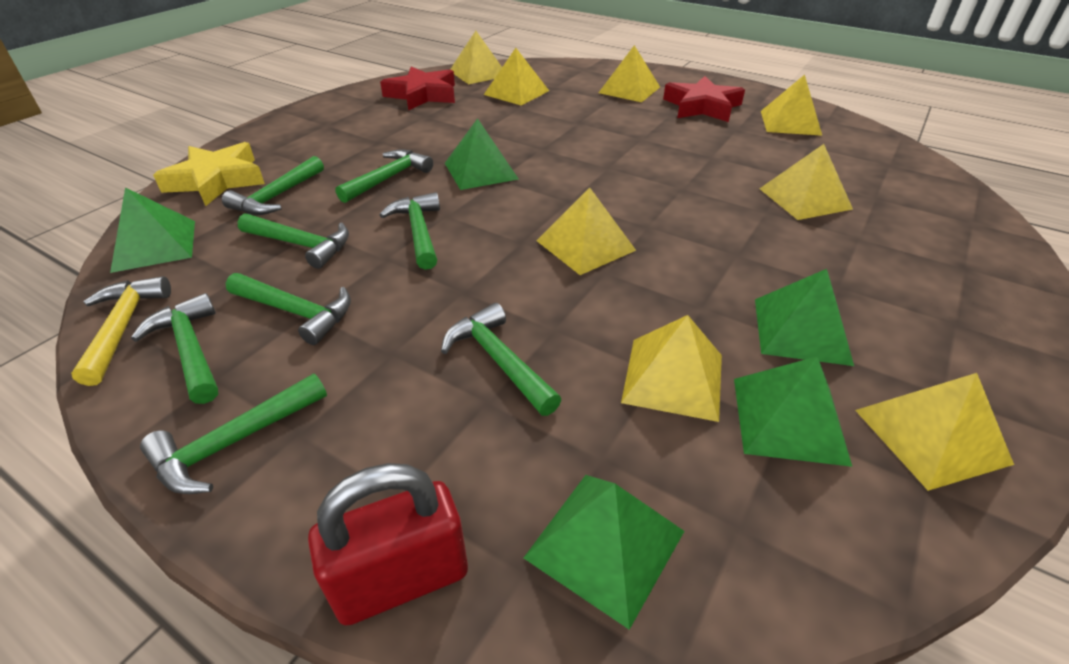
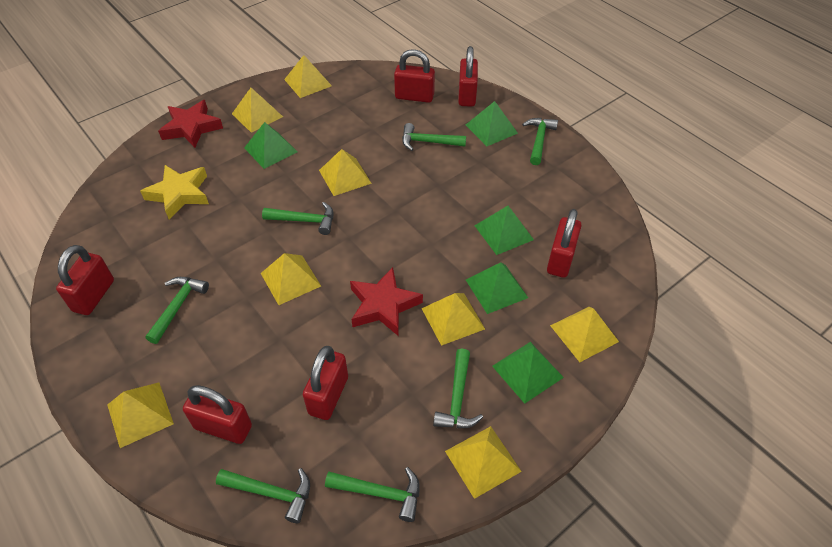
green hammer: 8 -> 7
red padlock: 1 -> 6
yellow hammer: 1 -> 0

